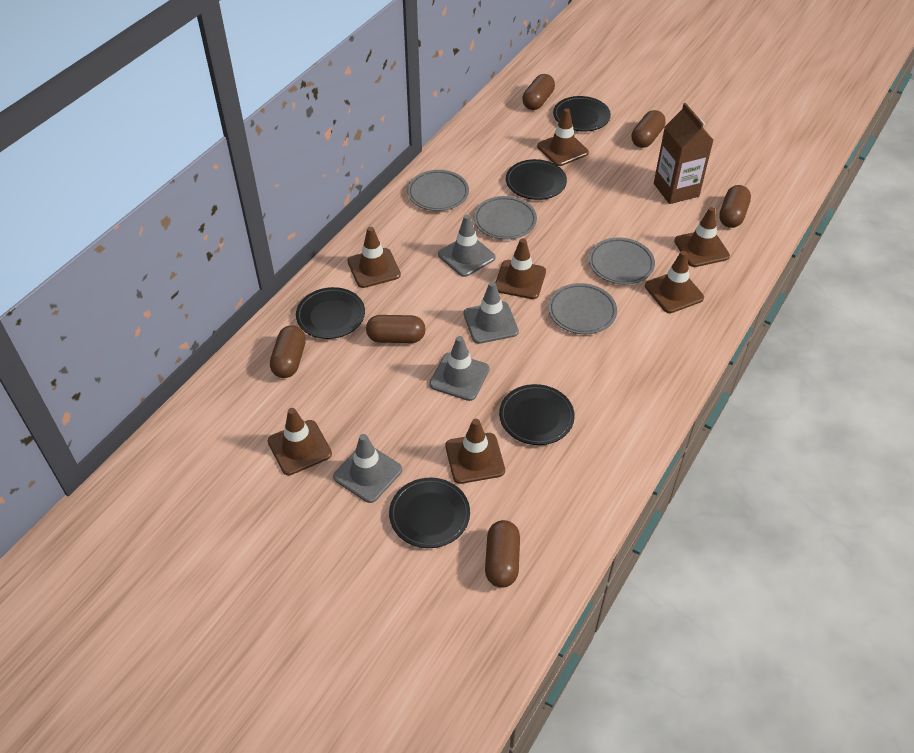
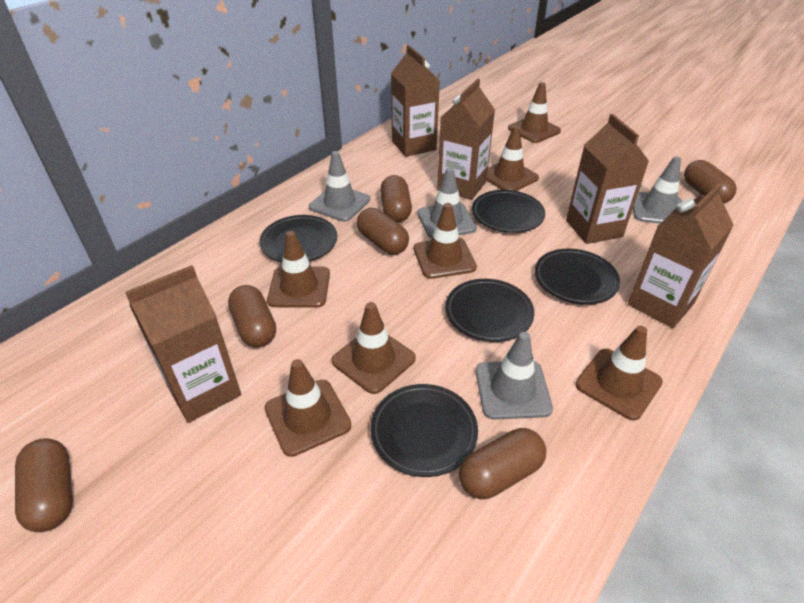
brown carton: 1 -> 5
grey plate: 4 -> 0

